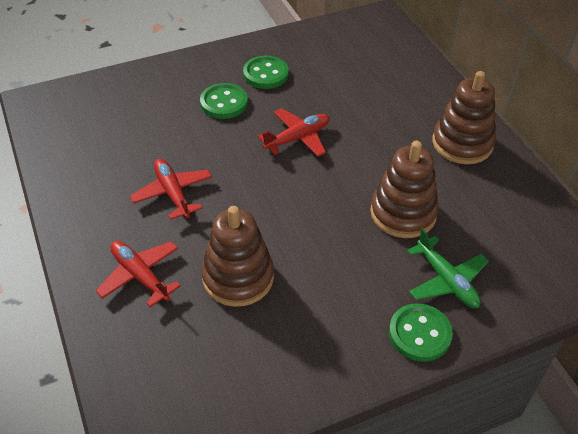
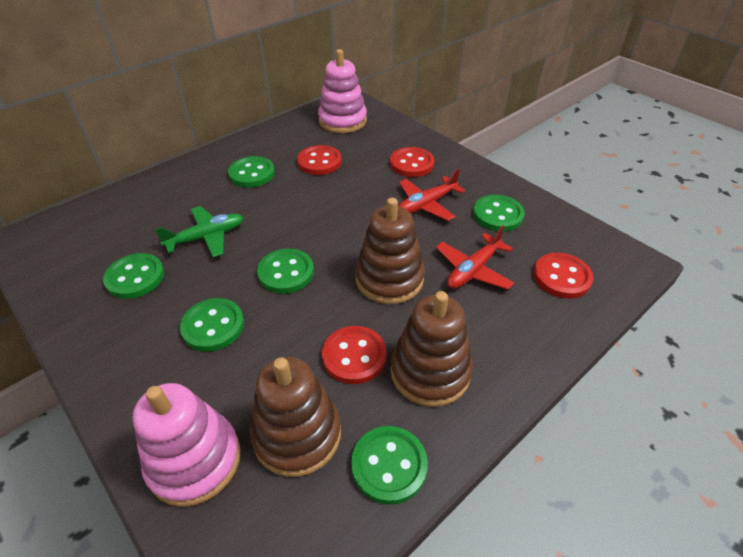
green button: 3 -> 6
pink stacking toy: 0 -> 2
red button: 0 -> 4
red plane: 3 -> 2

